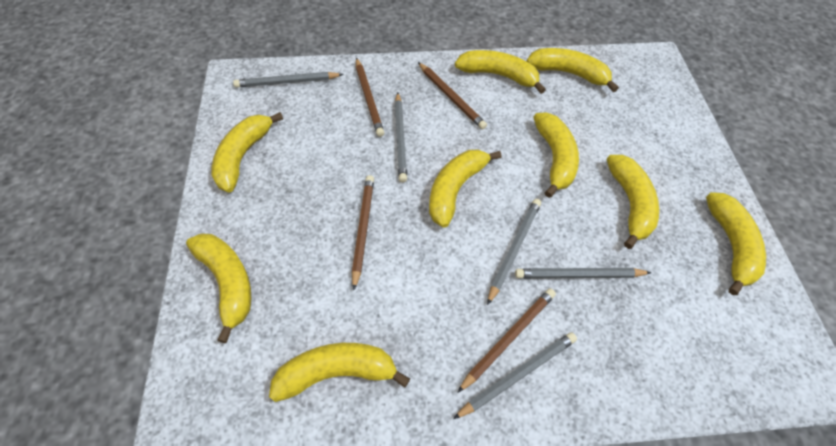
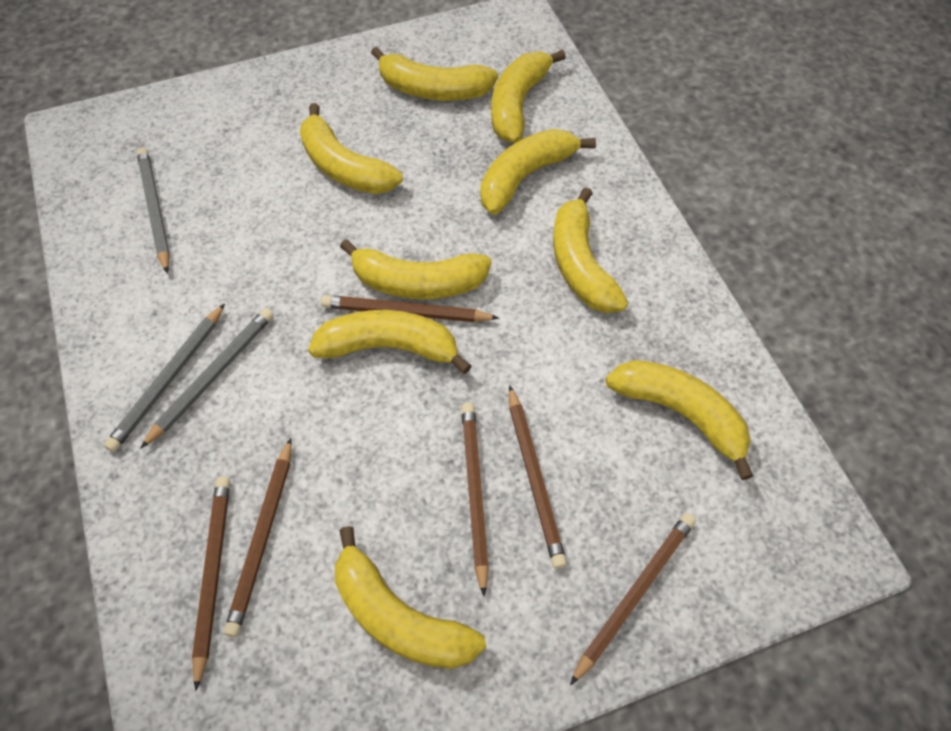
brown pencil: 4 -> 6
grey pencil: 5 -> 3

